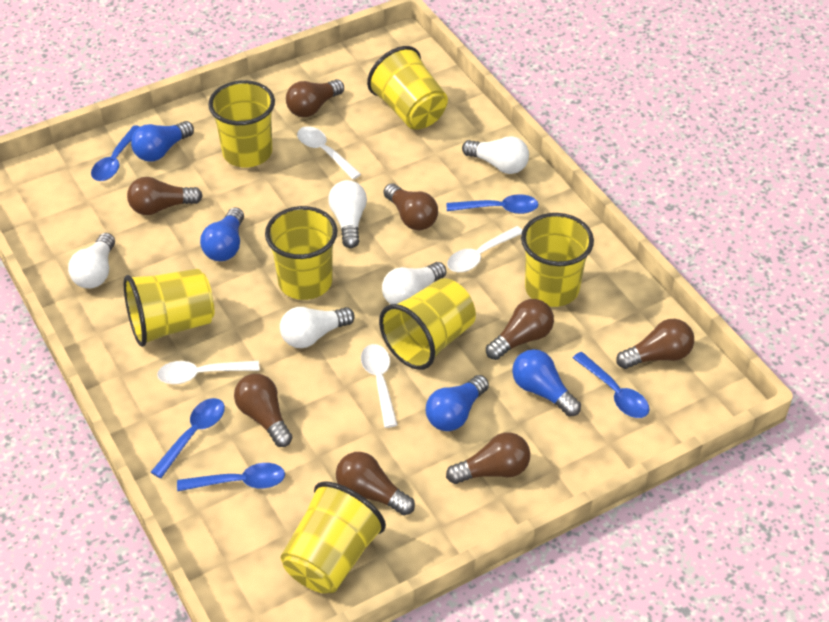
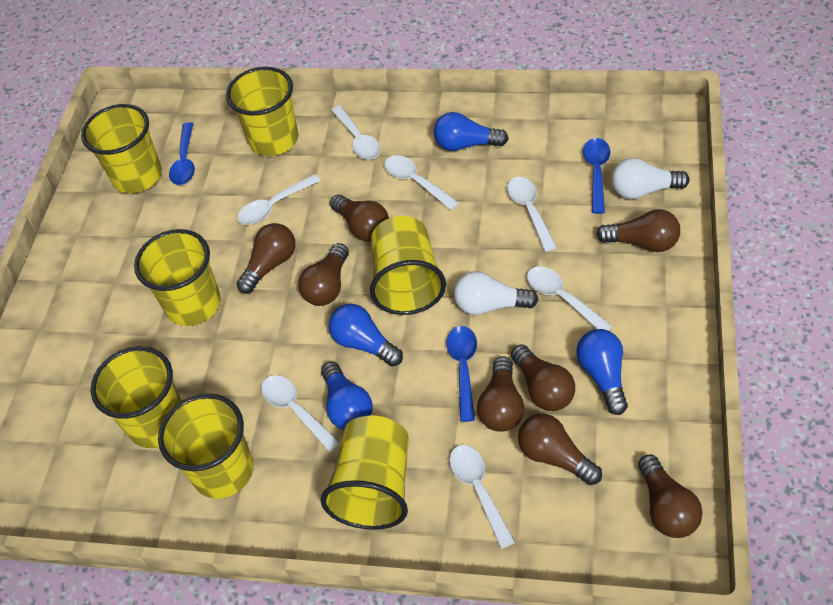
blue spoon: 5 -> 3
white light bulb: 5 -> 2
white spoon: 4 -> 7

